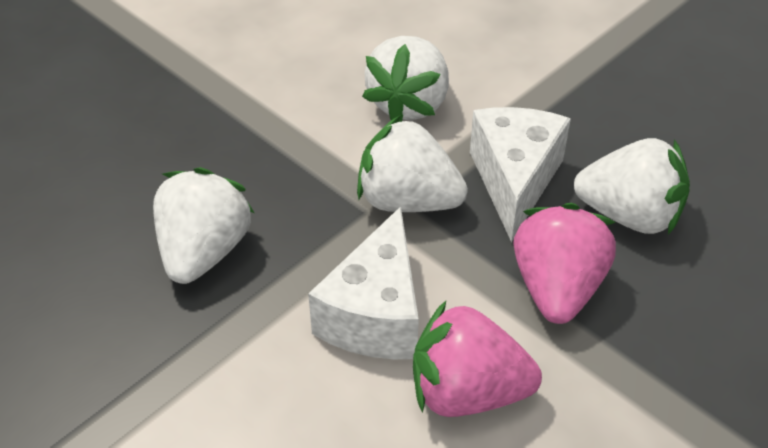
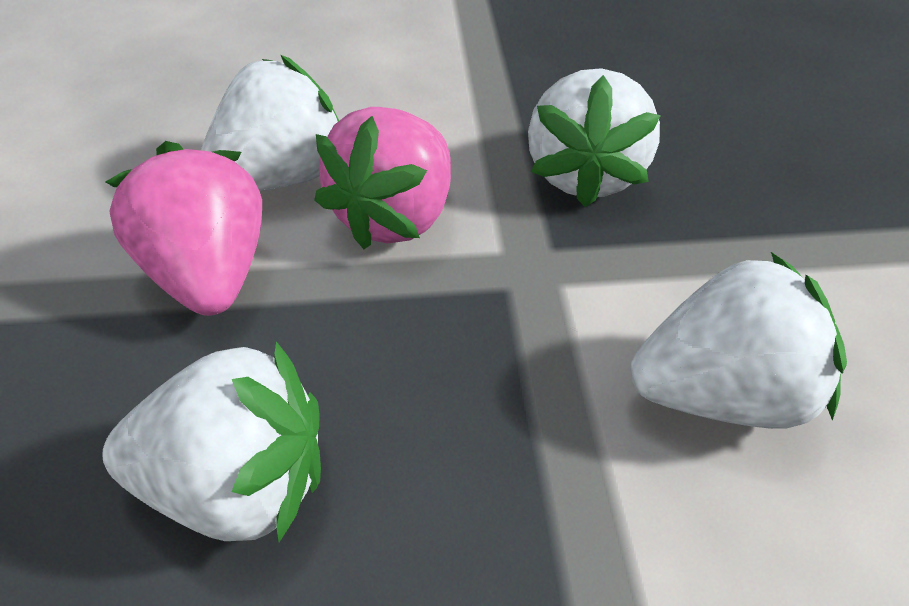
white cheese: 2 -> 0

